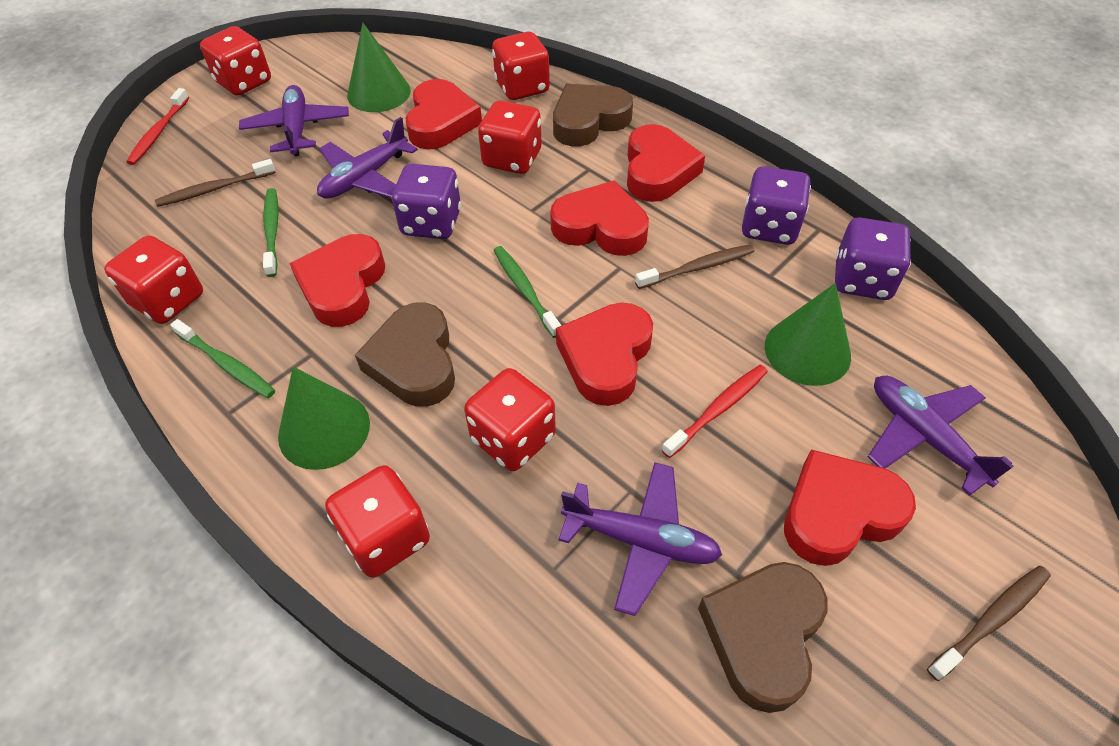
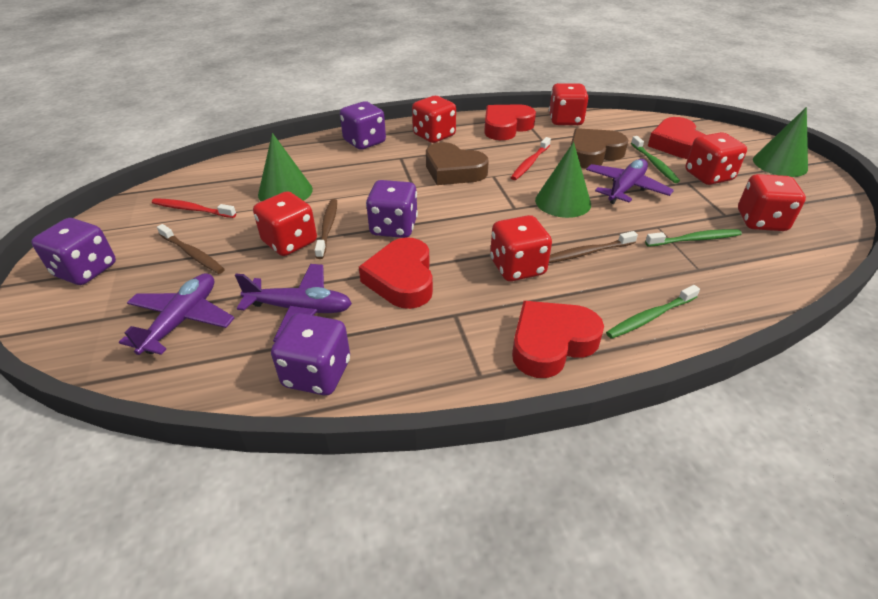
brown heart: 3 -> 2
purple dice: 3 -> 4
purple plane: 4 -> 3
red heart: 6 -> 4

